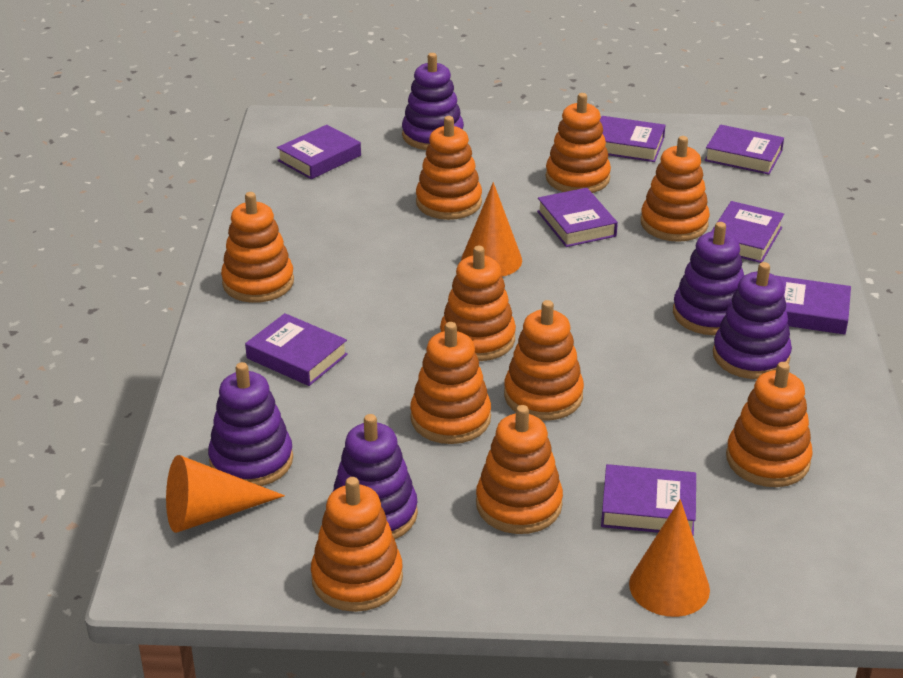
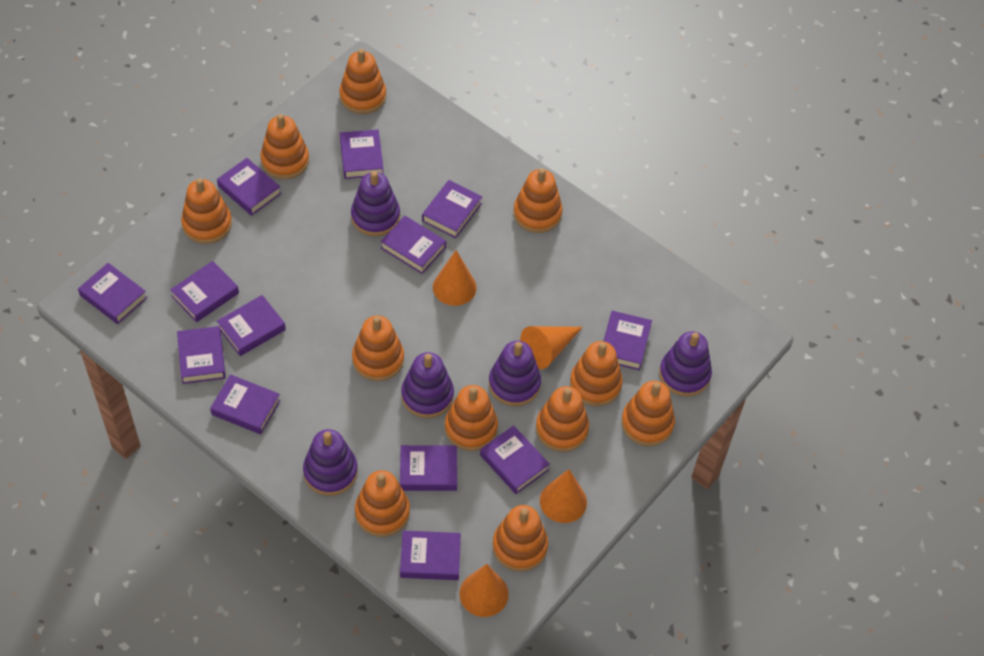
orange cone: 3 -> 4
orange stacking toy: 10 -> 11
purple book: 8 -> 13

